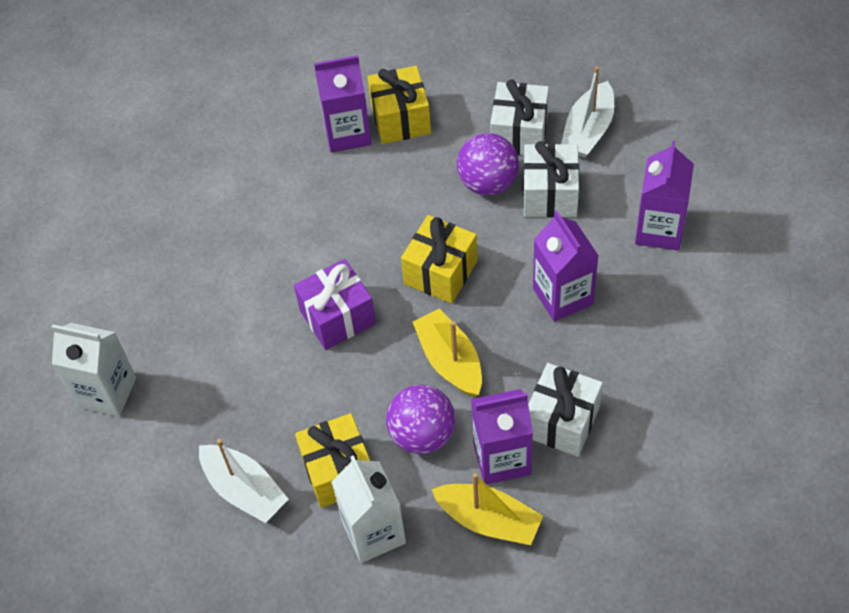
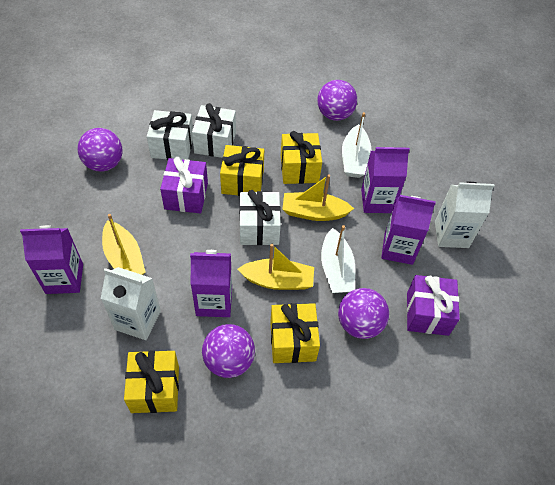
purple ball: 2 -> 4
purple gift: 1 -> 2
yellow boat: 2 -> 3
yellow gift: 3 -> 4

